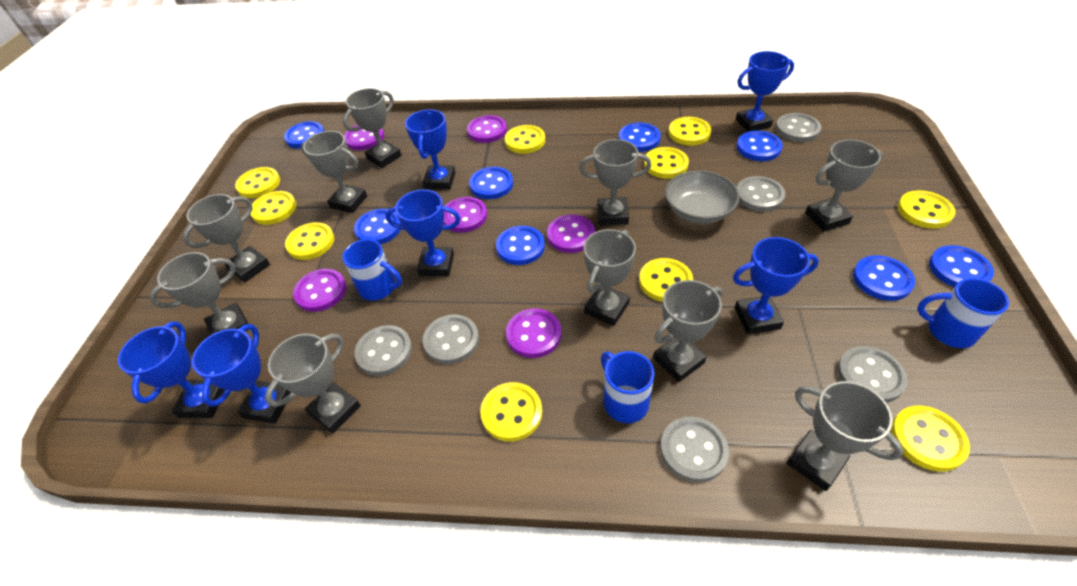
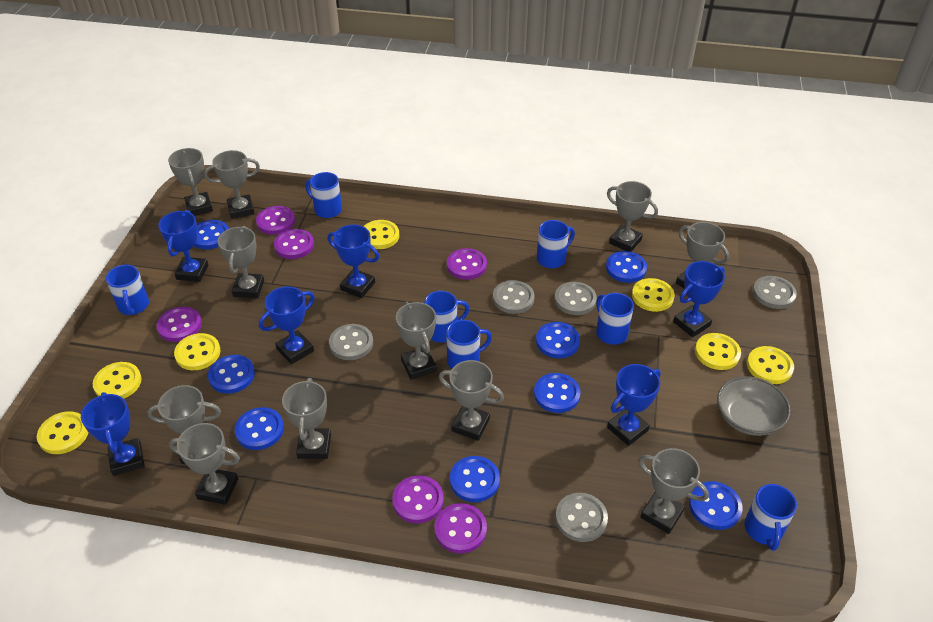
blue mug: 3 -> 7
grey button: 6 -> 5
grey trophy: 10 -> 11
yellow button: 10 -> 7

